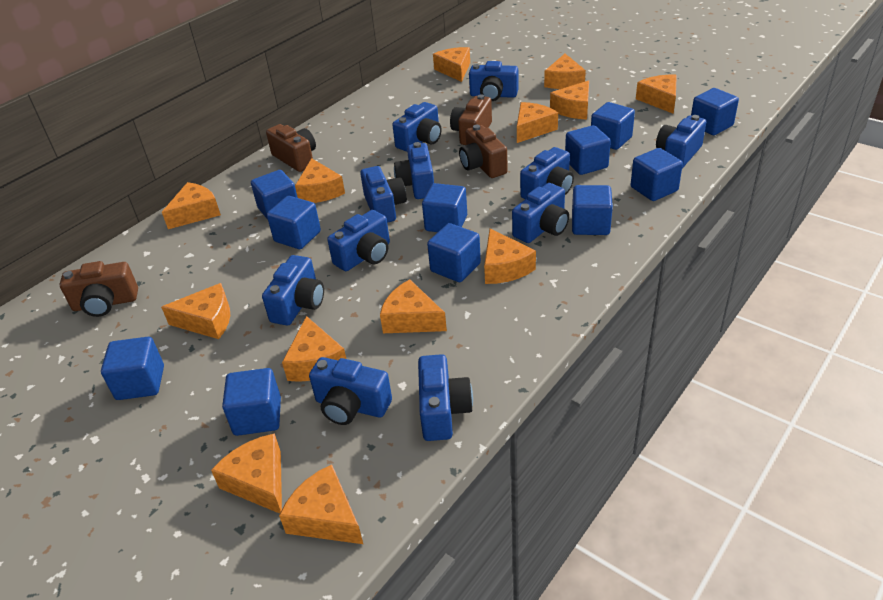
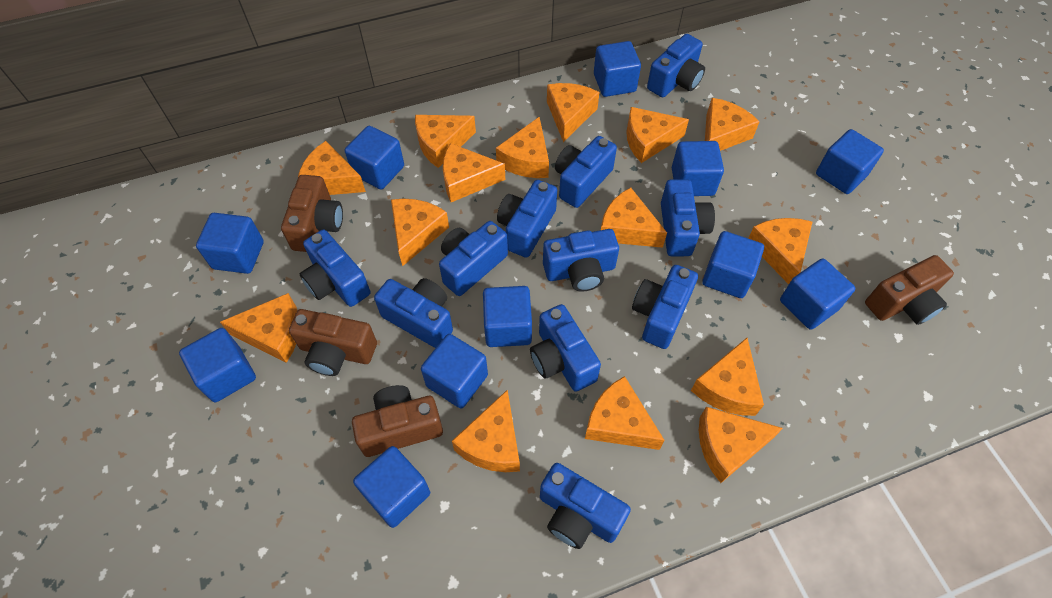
orange cheese: 13 -> 15

